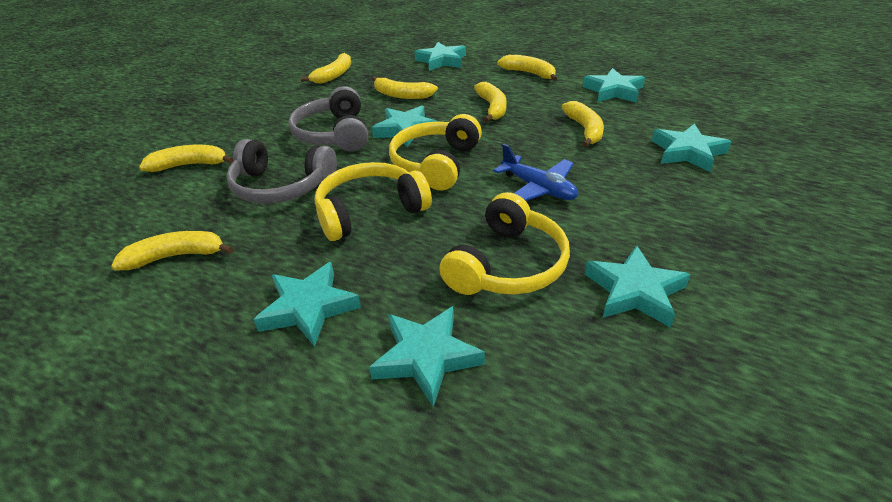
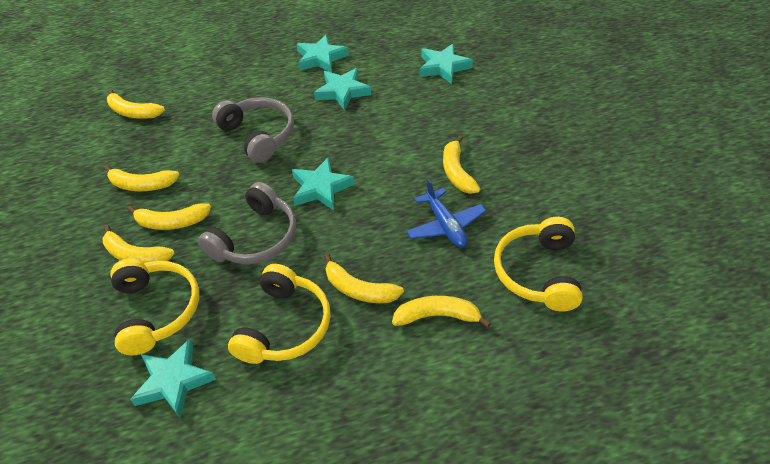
turquoise star: 7 -> 5

